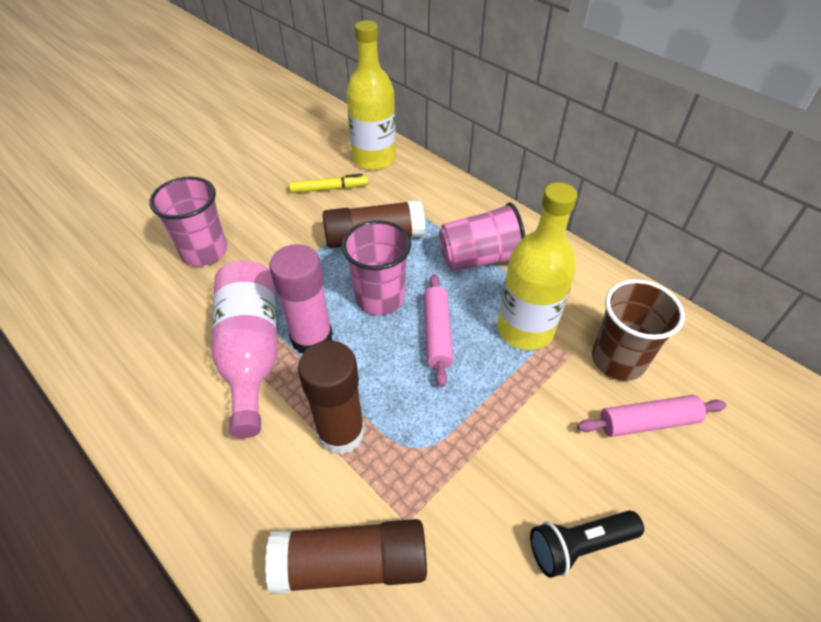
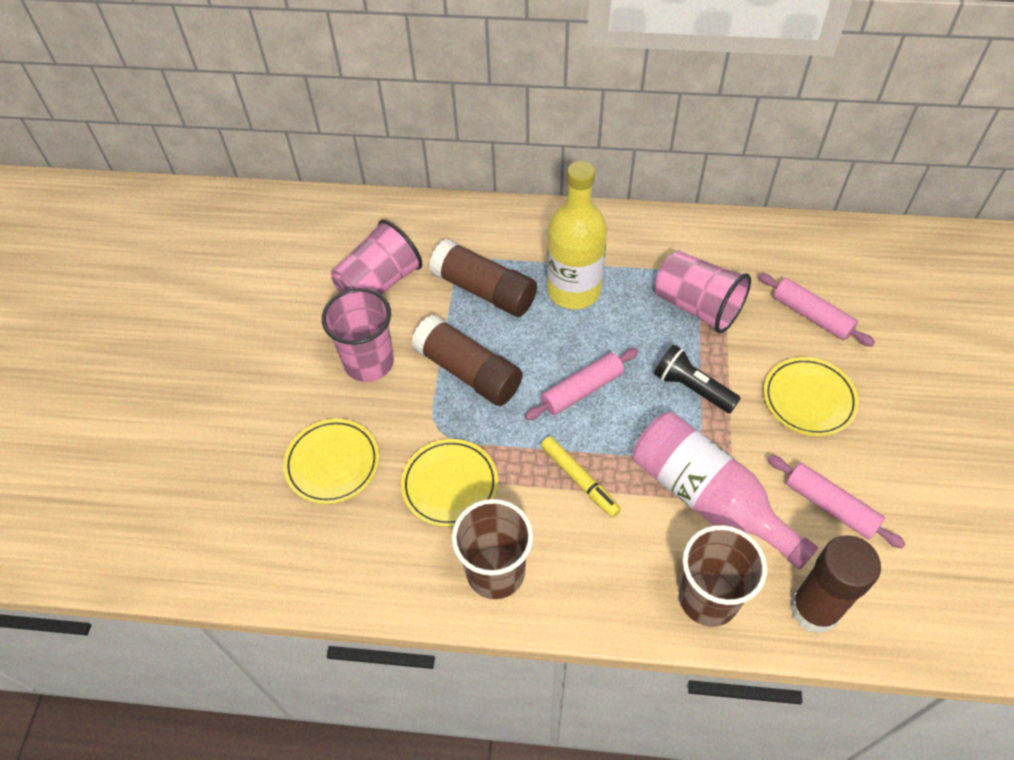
brown cup: 1 -> 2
pink glue stick: 1 -> 0
pink rolling pin: 2 -> 3
yellow bottle: 2 -> 1
yellow plate: 0 -> 3

